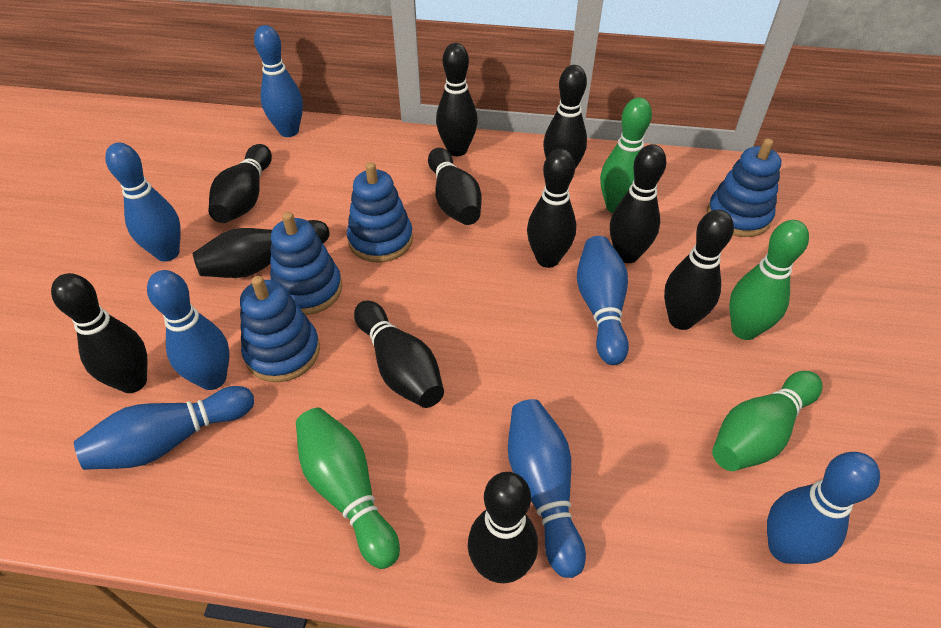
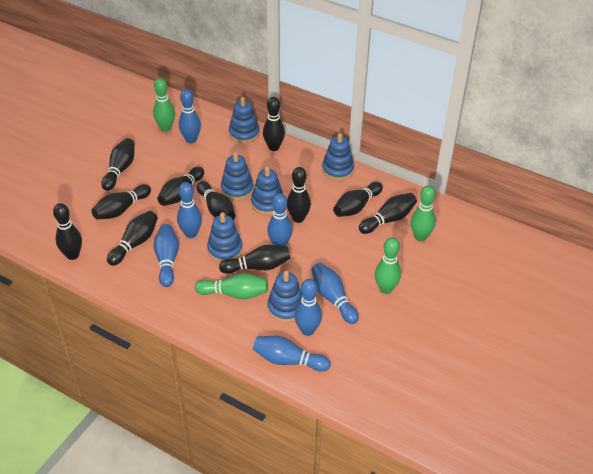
blue stacking toy: 4 -> 6

